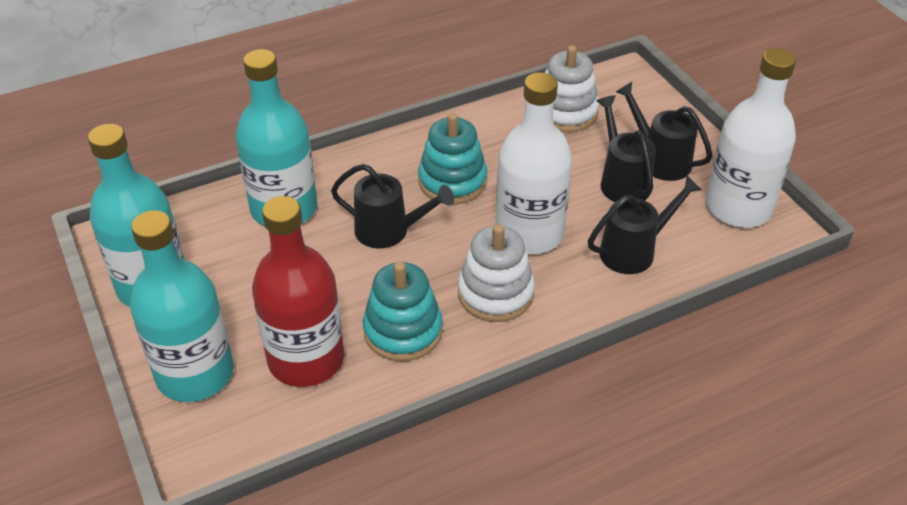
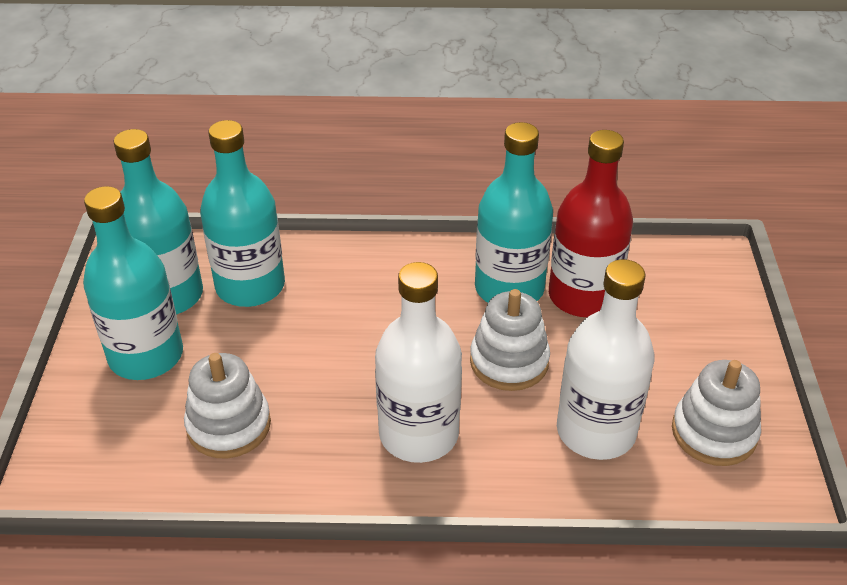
black watering can: 4 -> 0
turquoise bottle: 3 -> 4
turquoise stacking toy: 2 -> 0
white stacking toy: 2 -> 3

